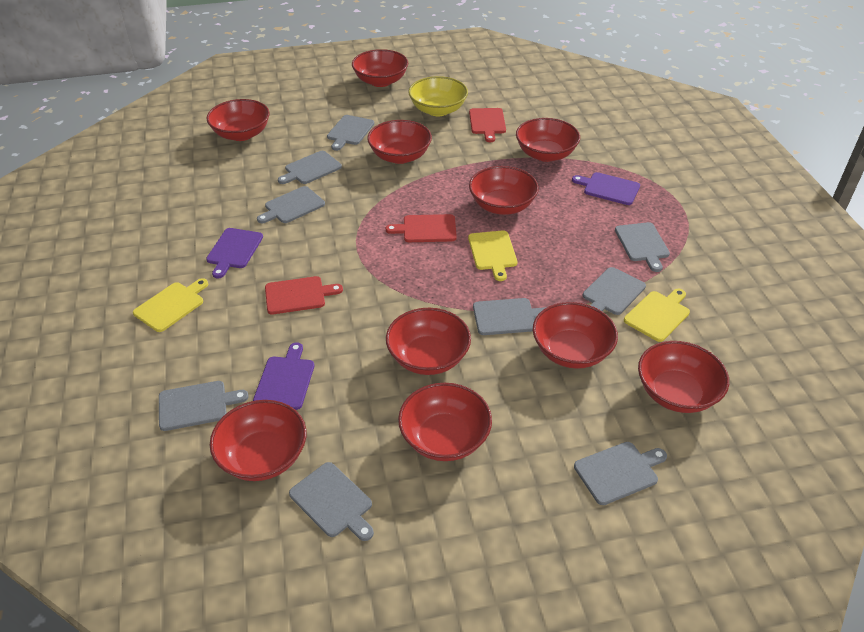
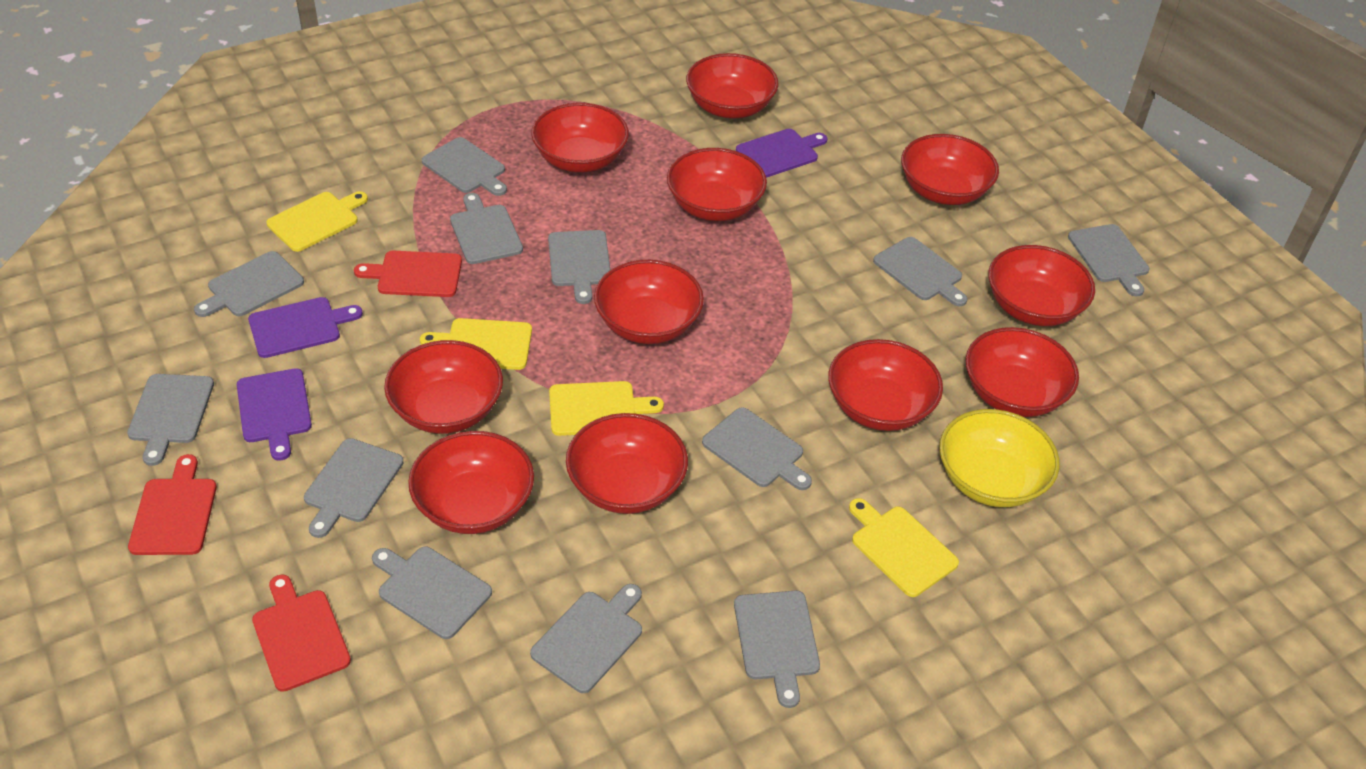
grey cutting board: 9 -> 12
red bowl: 10 -> 11
yellow cutting board: 3 -> 4

